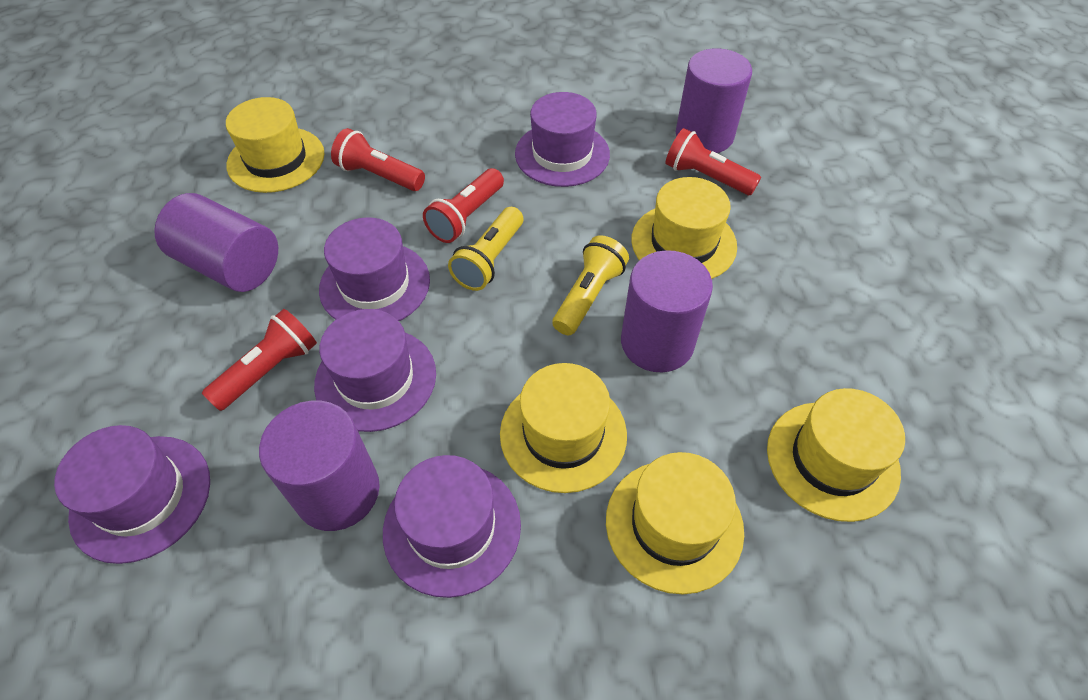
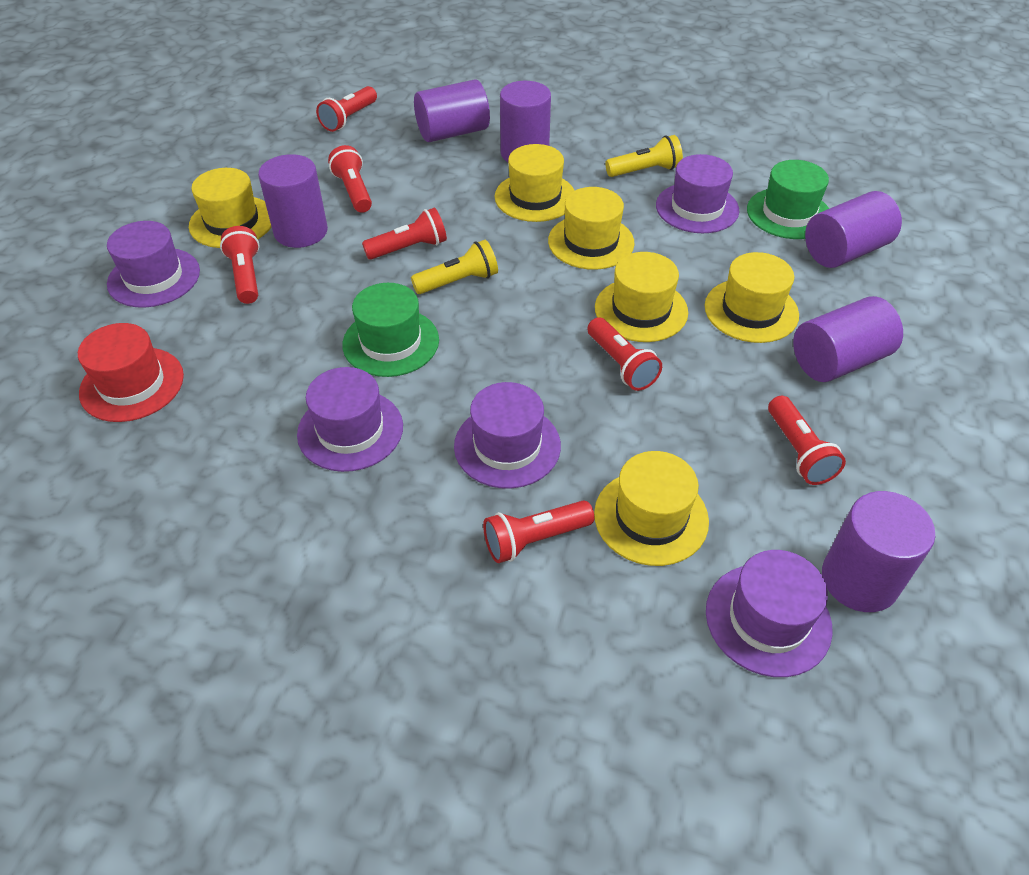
green hat: 0 -> 2
purple cylinder: 4 -> 6
red flashlight: 4 -> 7
red hat: 0 -> 1
yellow hat: 5 -> 6

